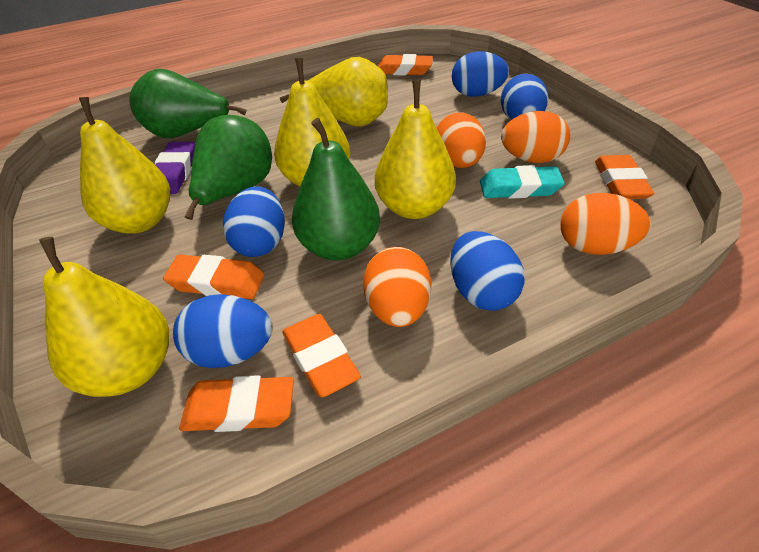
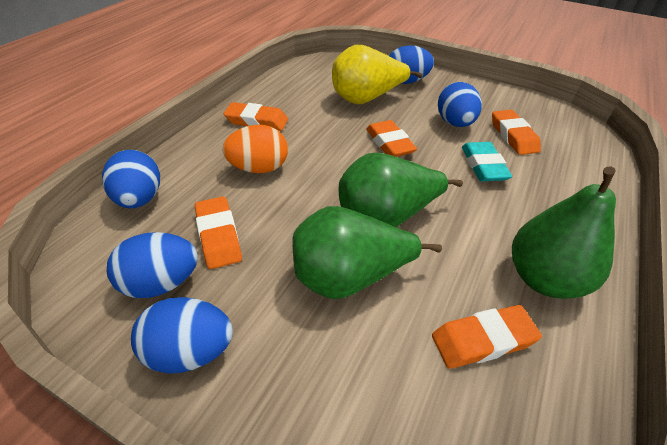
orange egg: 4 -> 1
purple eraser: 1 -> 0
yellow pear: 5 -> 1

